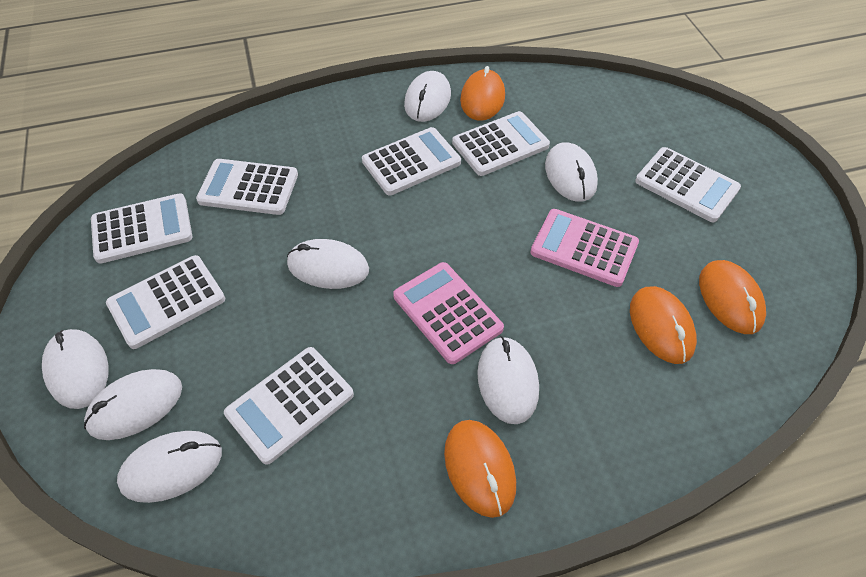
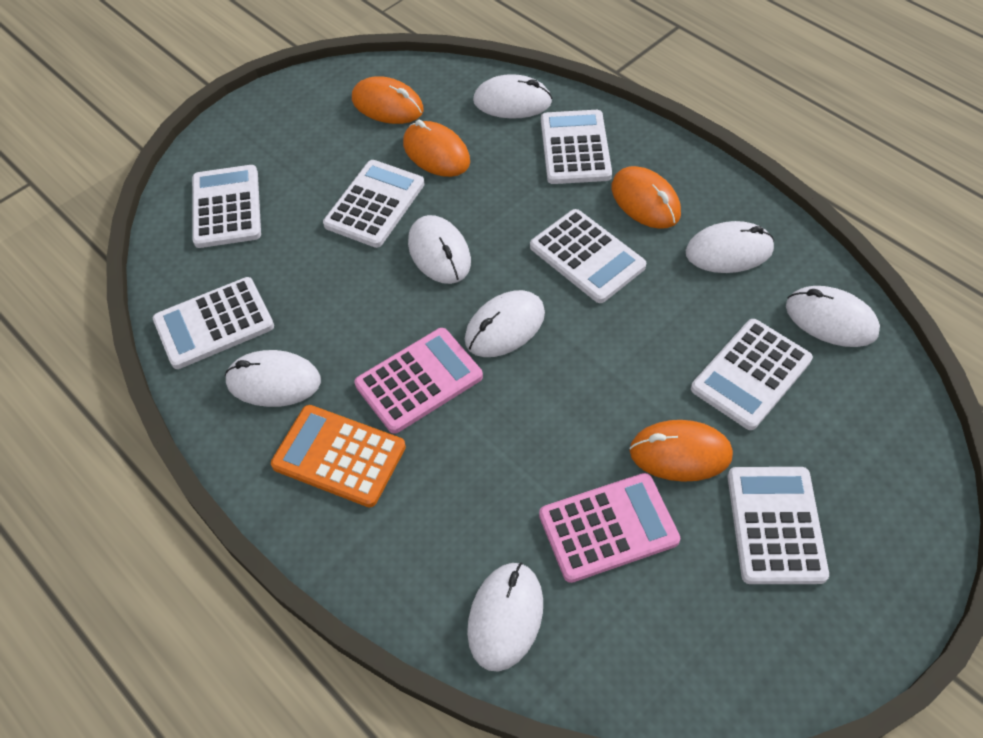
orange calculator: 0 -> 1

